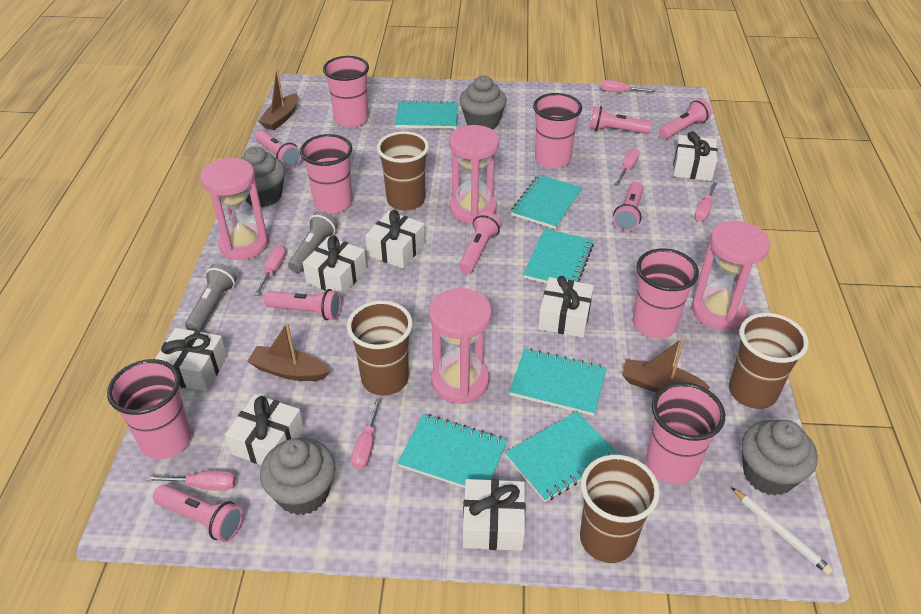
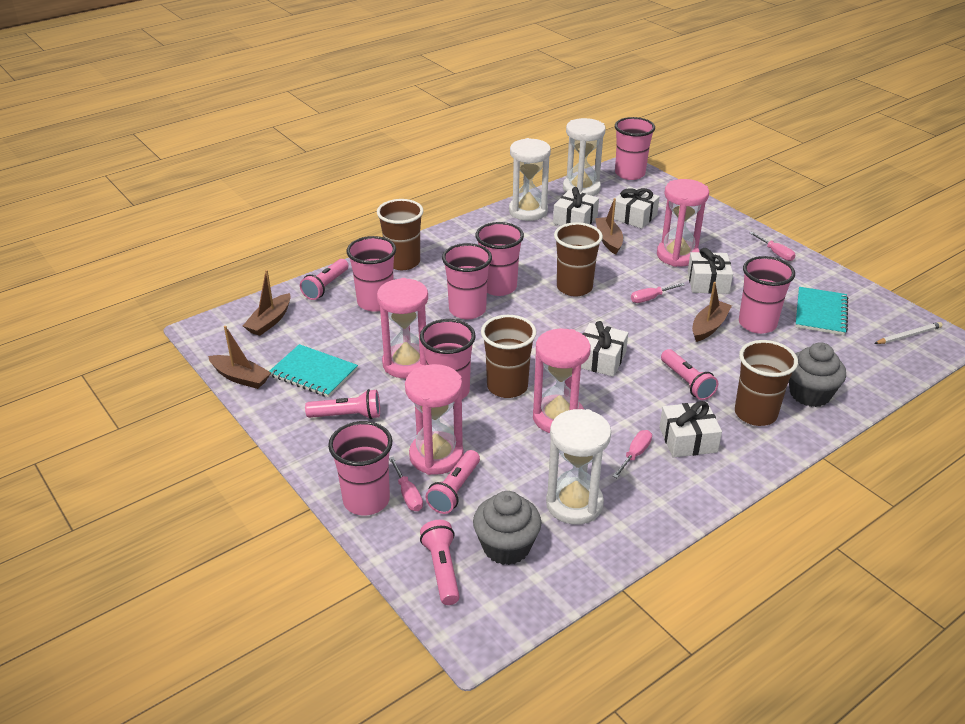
brown boat: 3 -> 4
grey cupcake: 4 -> 2
grey flashlight: 2 -> 0
pink cup: 6 -> 7
pink flashlight: 7 -> 5
pink screwdriver: 6 -> 4
turquoise notebook: 6 -> 2
white gift: 7 -> 5
white hourglass: 0 -> 3

